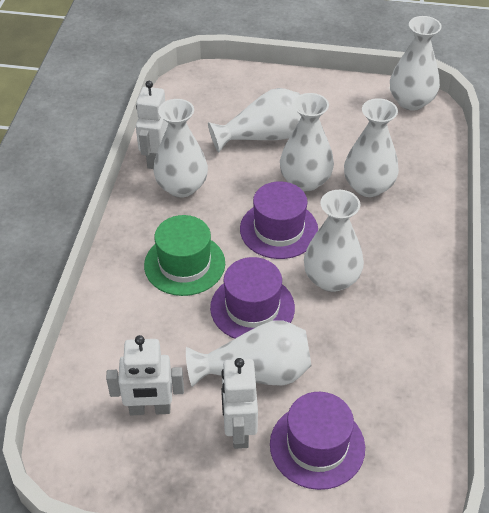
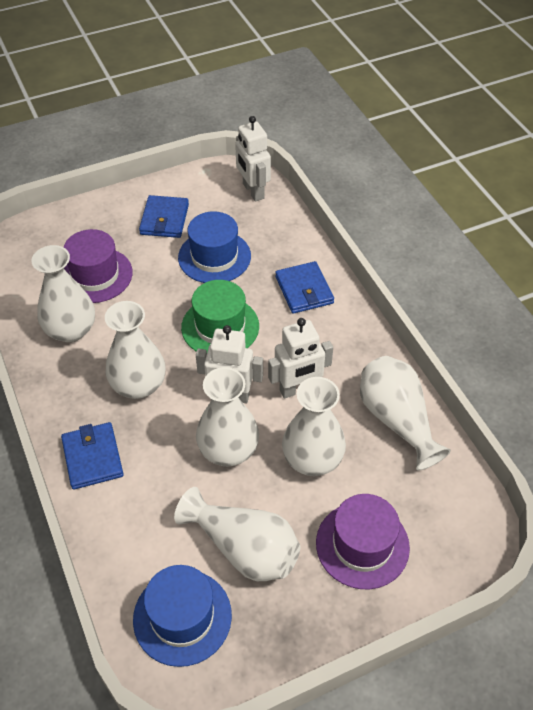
blue hat: 0 -> 2
blue wallet: 0 -> 3
purple hat: 3 -> 2
white vase: 7 -> 6

